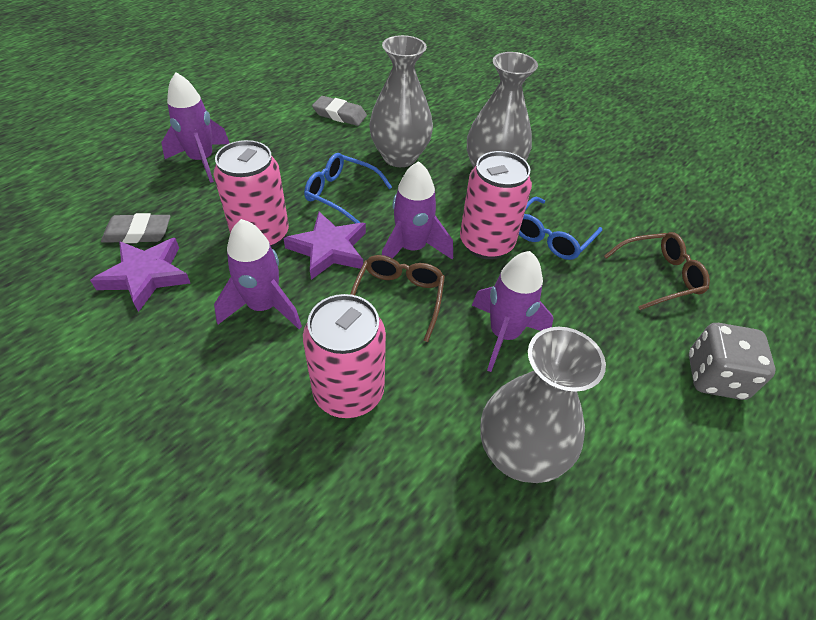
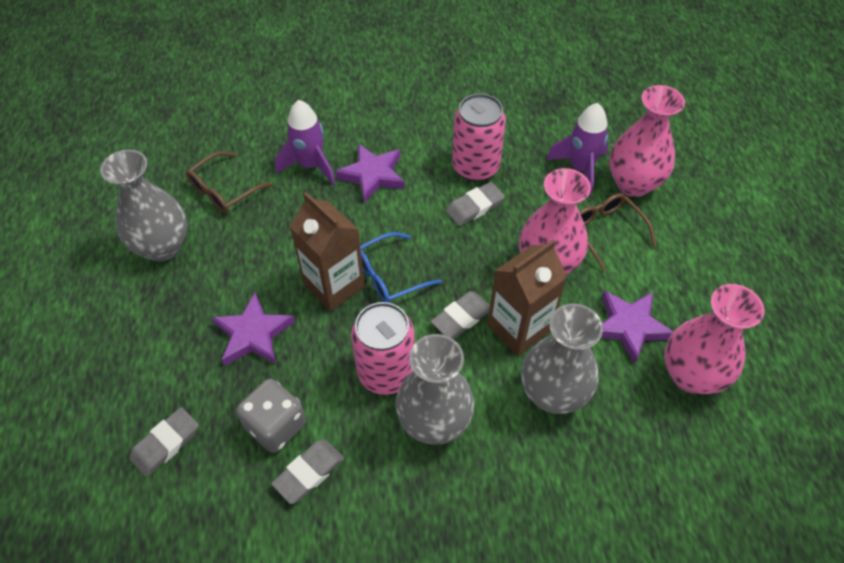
blue glasses: 2 -> 1
brown carton: 0 -> 2
grey eraser: 2 -> 4
pink can: 3 -> 2
pink vase: 0 -> 3
purple rocket: 4 -> 2
purple star: 2 -> 3

